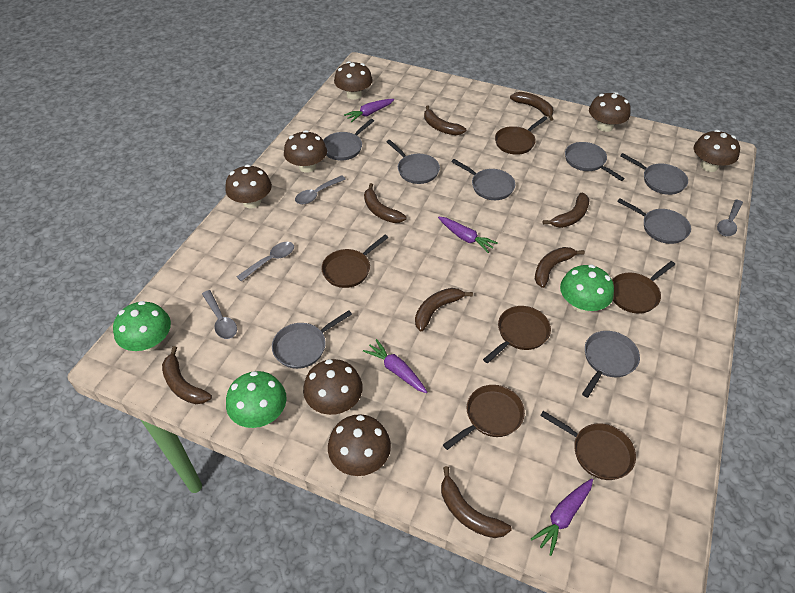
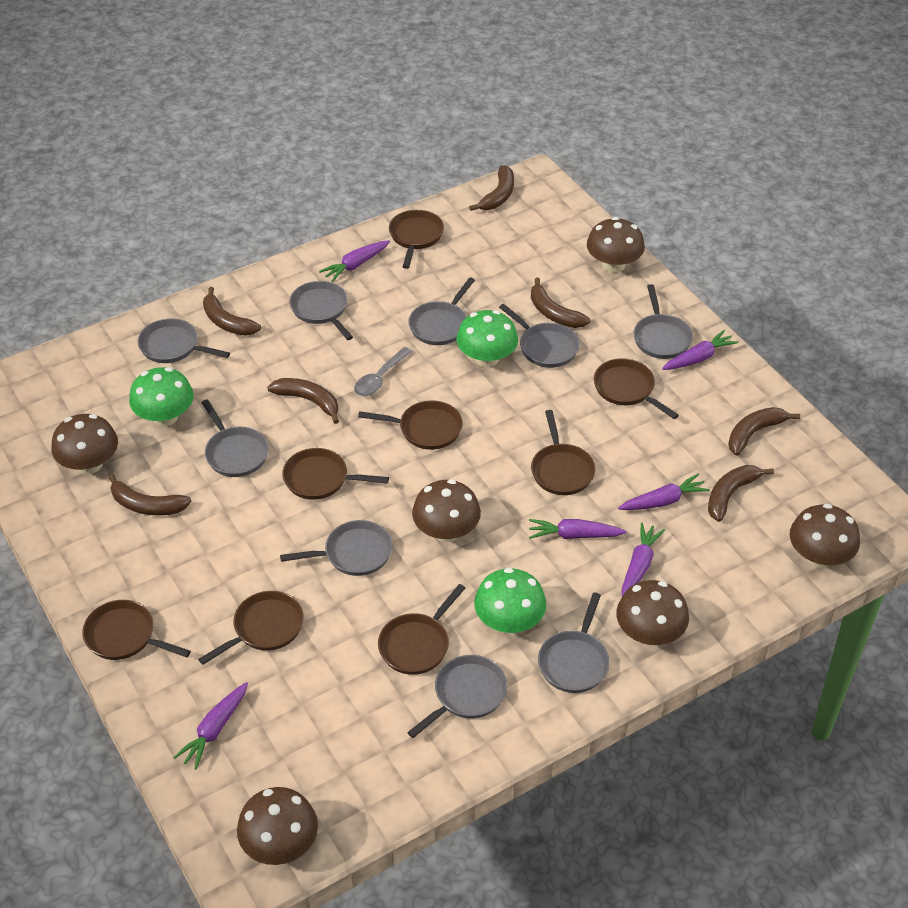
brown banana: 8 -> 7
brown mushroom: 7 -> 6
brown pan: 6 -> 8
grey pan: 8 -> 9
grey spoon: 4 -> 1
purple carrot: 4 -> 6

